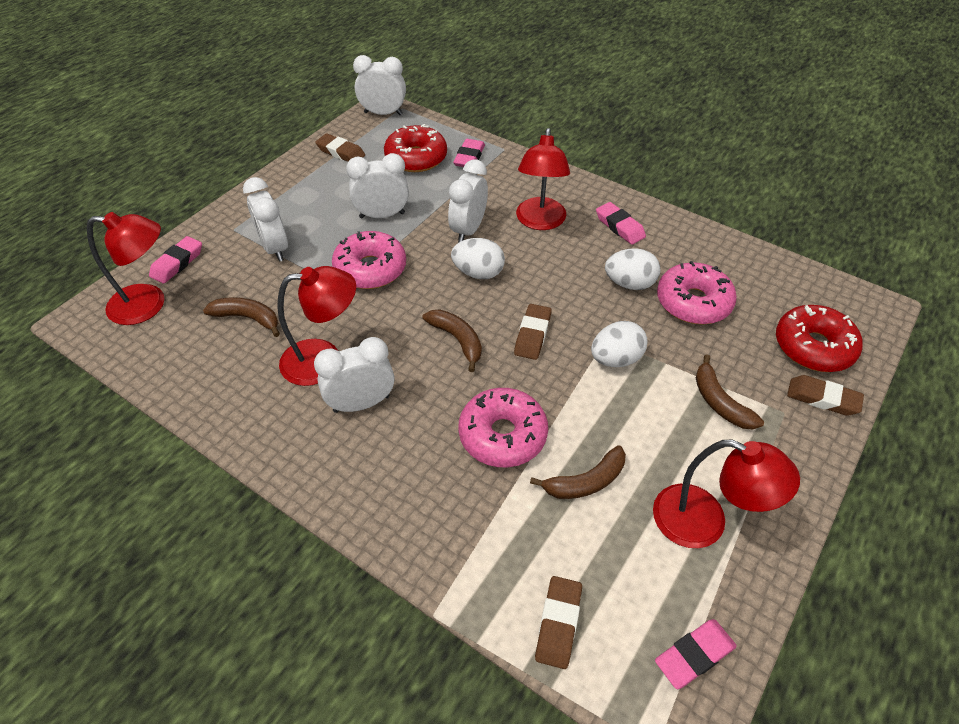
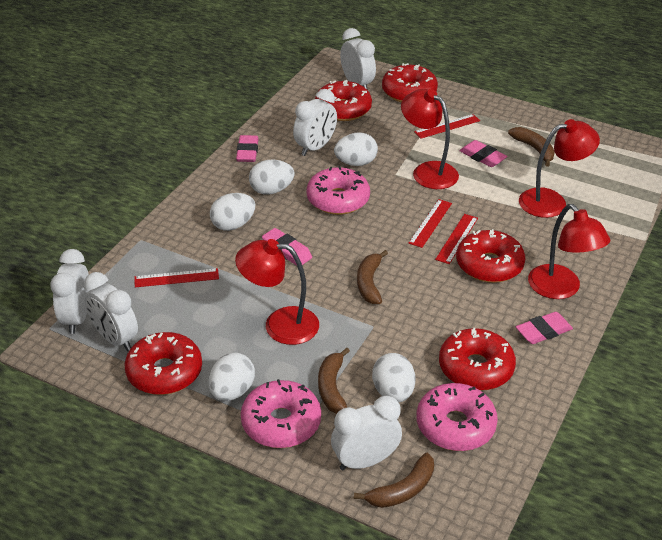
brown eraser: 4 -> 0
red donut: 2 -> 5
red ruler: 0 -> 4
white egg: 3 -> 5

